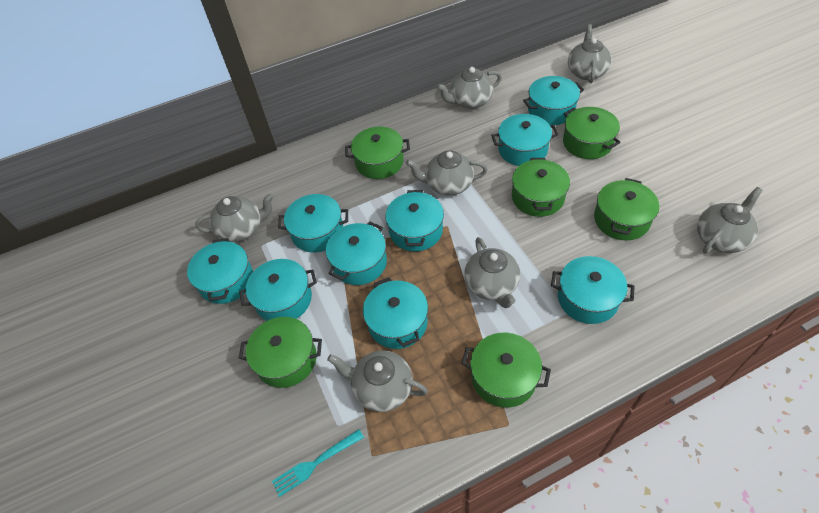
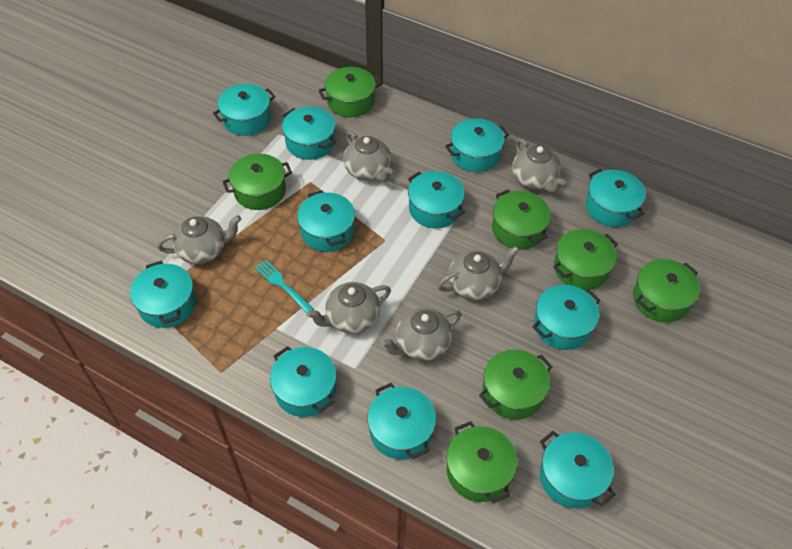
green pot: 6 -> 7
grey teapot: 7 -> 6
turquoise pot: 9 -> 11

